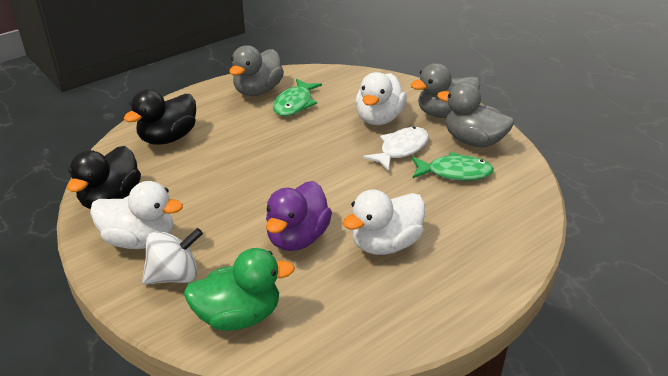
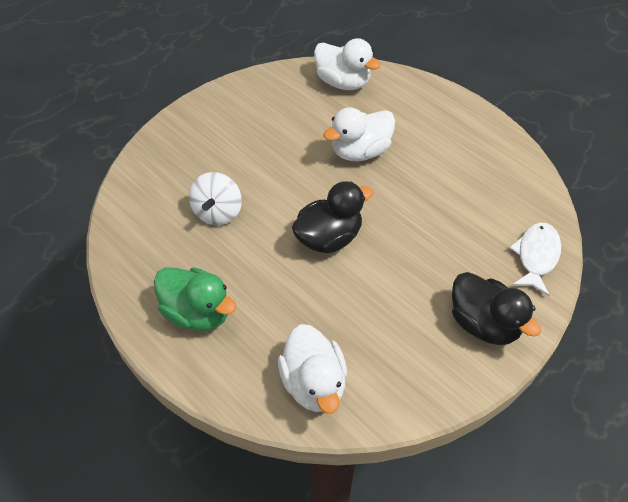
green fish: 2 -> 0
grey duck: 3 -> 0
purple duck: 1 -> 0

